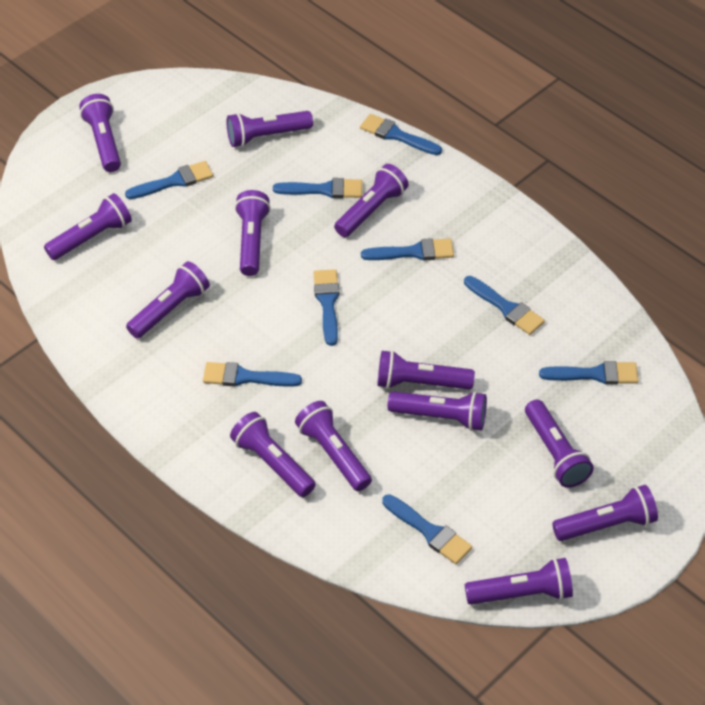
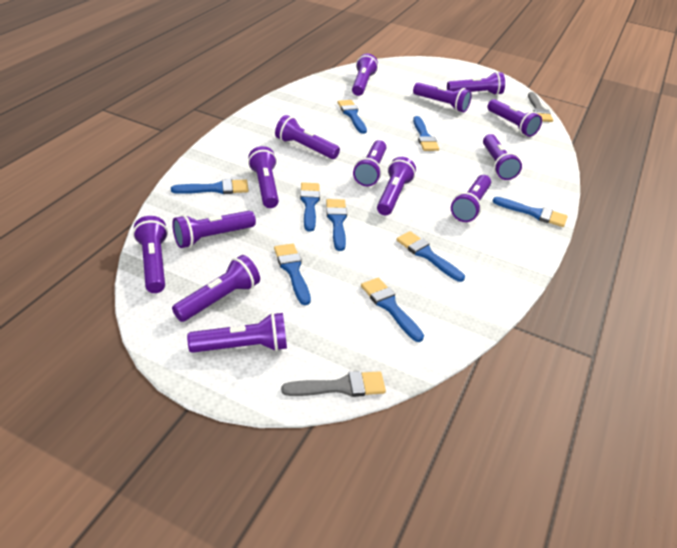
grey brush: 0 -> 2
purple flashlight: 13 -> 14

